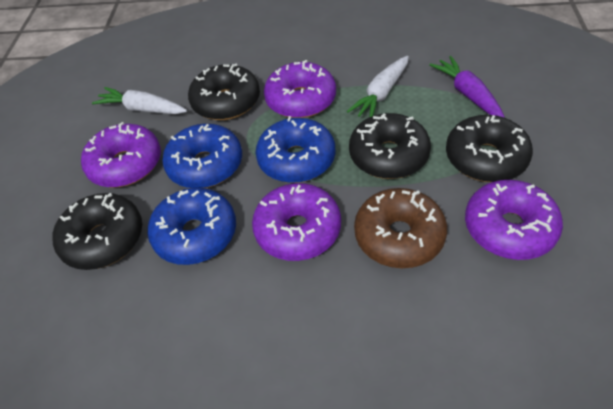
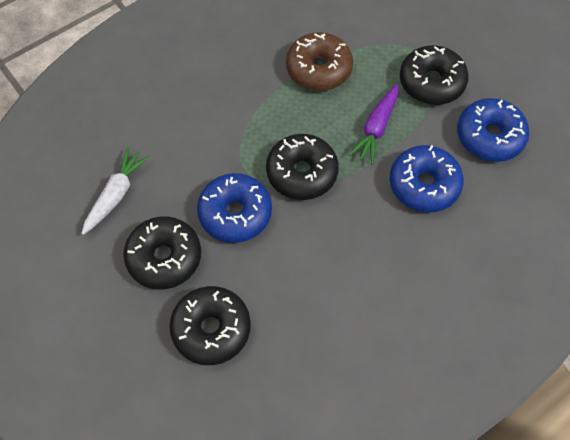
purple donut: 4 -> 0
white carrot: 2 -> 1

